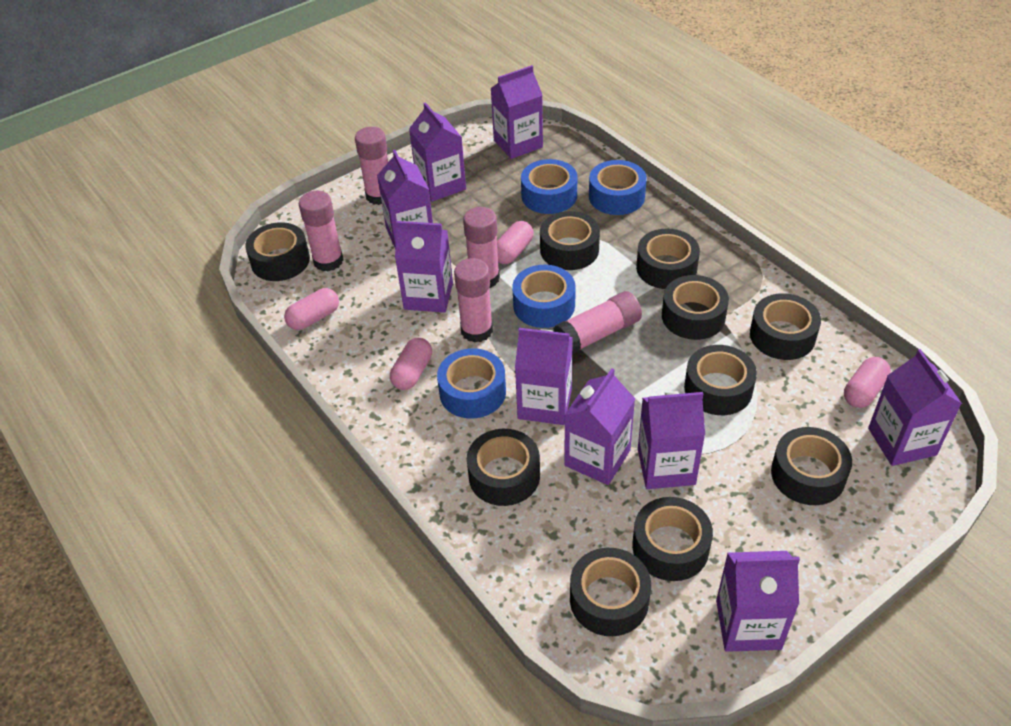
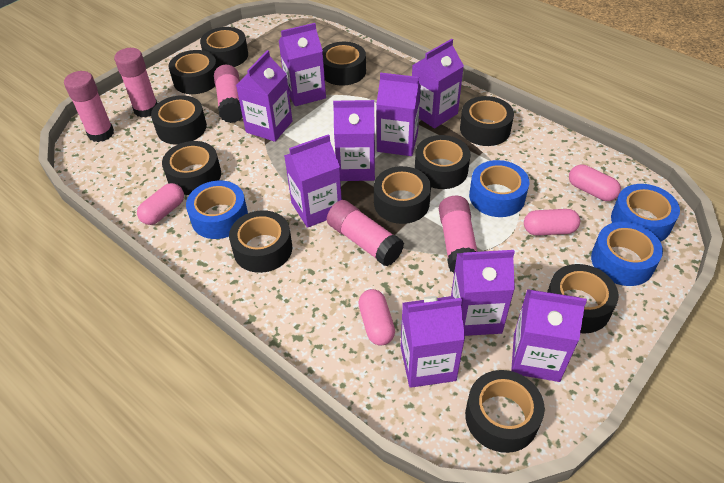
black tape: 10 -> 11

